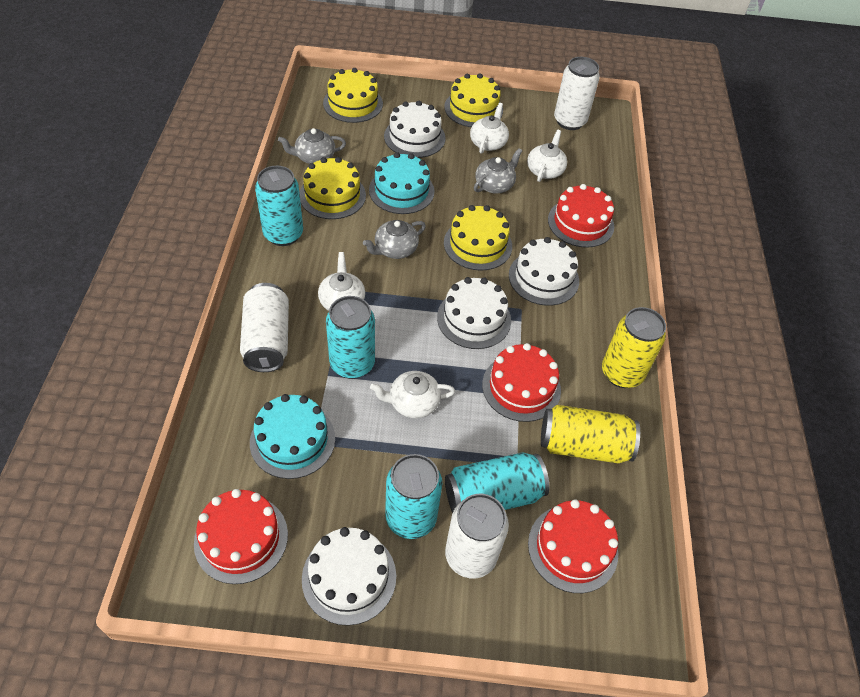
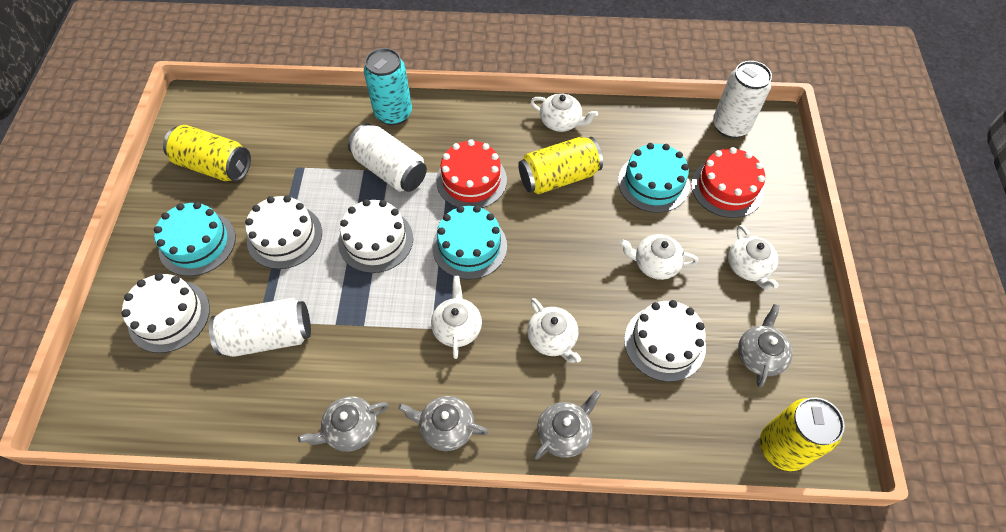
grey teapot: 3 -> 4
red cake: 4 -> 2
turquoise cake: 2 -> 3
turquoise can: 4 -> 1
white teapot: 4 -> 5
yellow cake: 4 -> 0
yellow can: 2 -> 3

